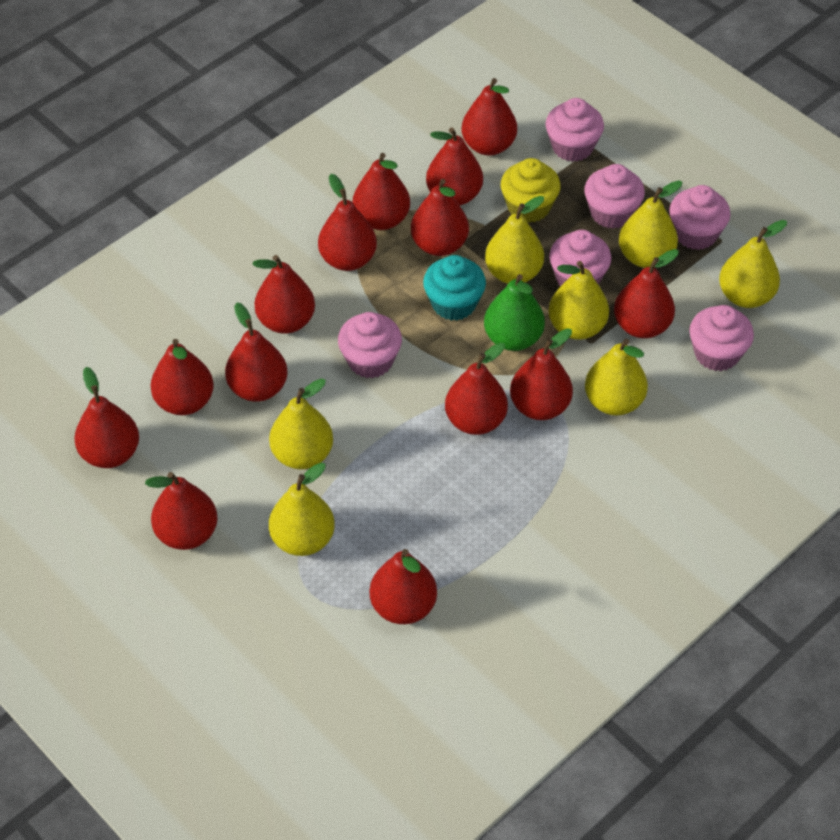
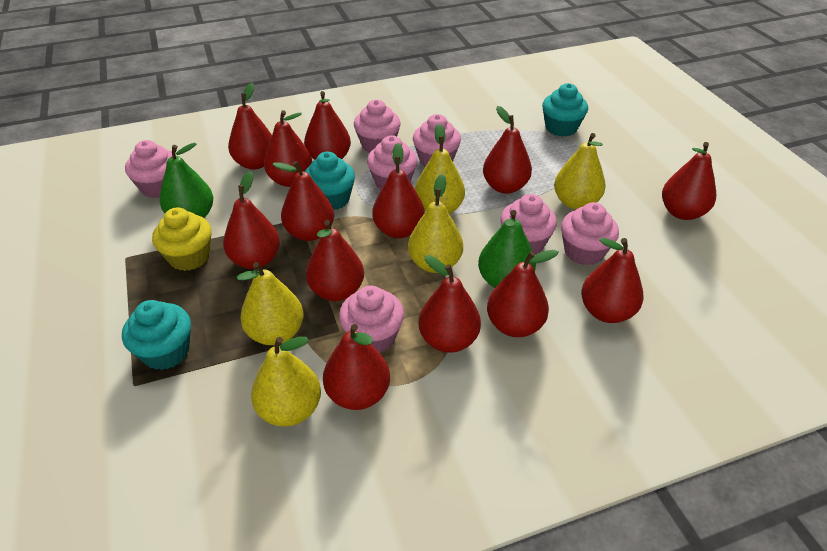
green pear: 1 -> 2
pink cupcake: 6 -> 7
red pear: 14 -> 13
turquoise cupcake: 1 -> 3
yellow pear: 7 -> 5

